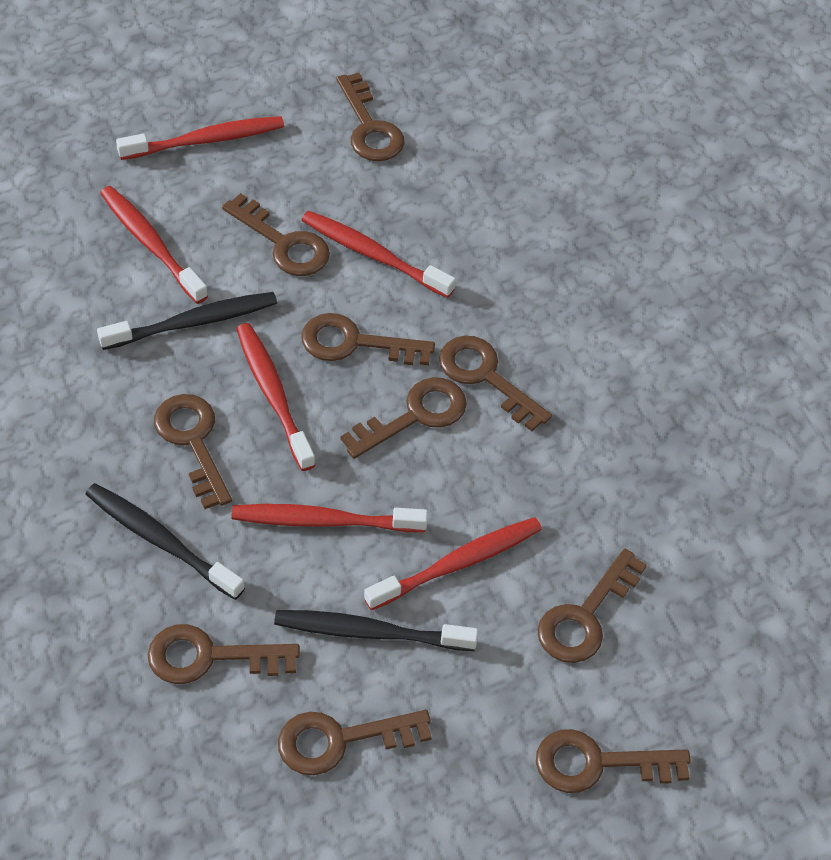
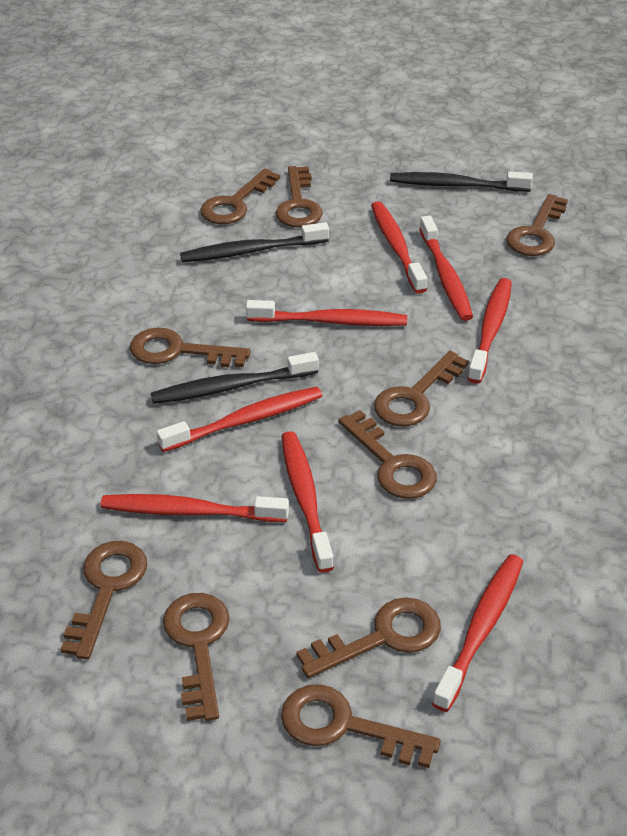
red toothbrush: 6 -> 8

